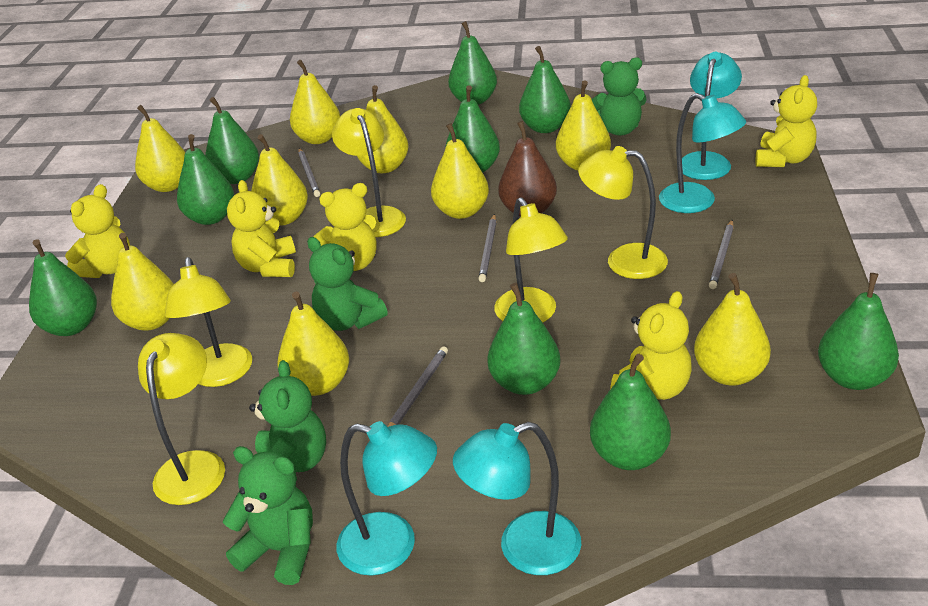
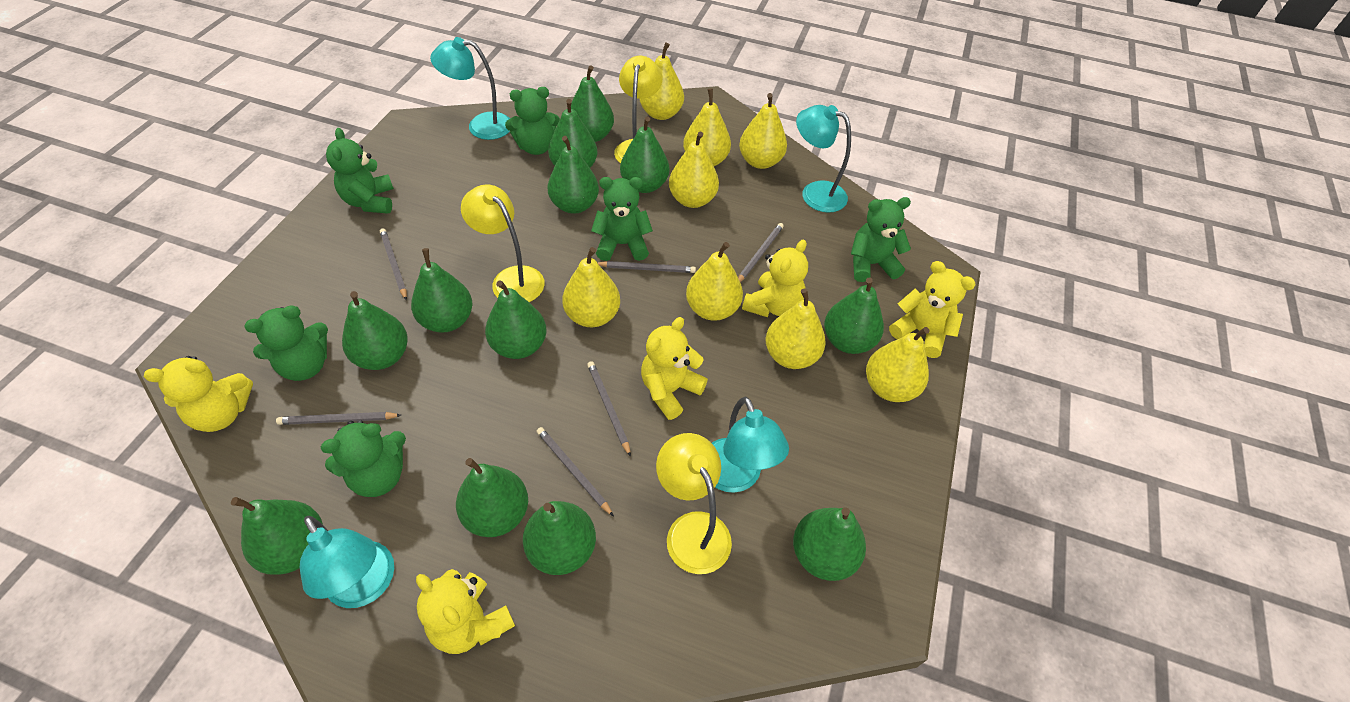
brown pear: 1 -> 0
green pear: 9 -> 12
green teddy bear: 4 -> 6
grey pencil: 4 -> 6
yellow lamp: 5 -> 3
yellow pear: 9 -> 8

